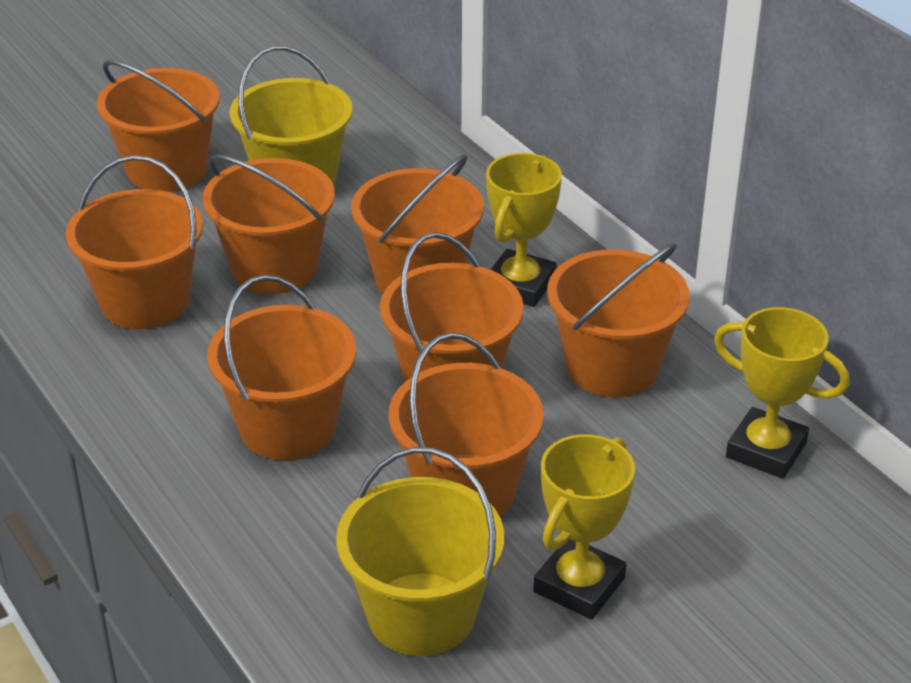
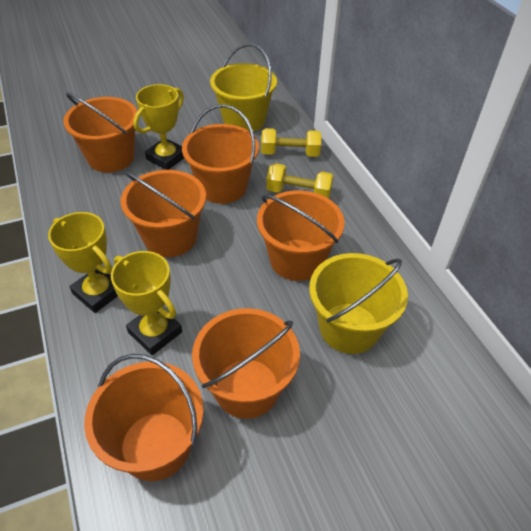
orange bucket: 8 -> 6
yellow dumbbell: 0 -> 2

